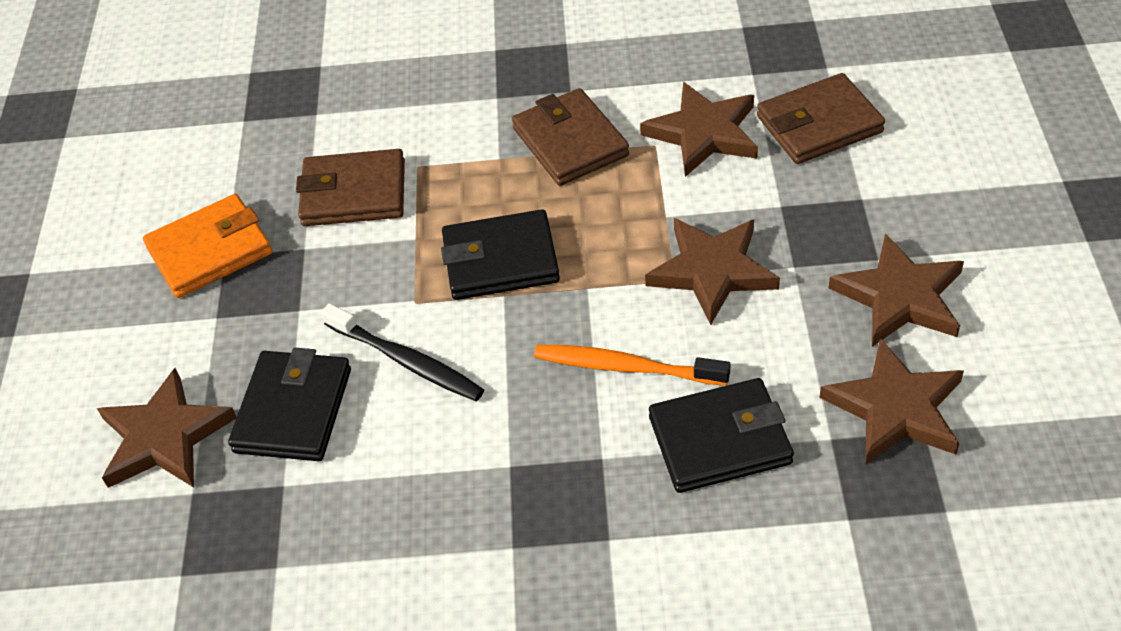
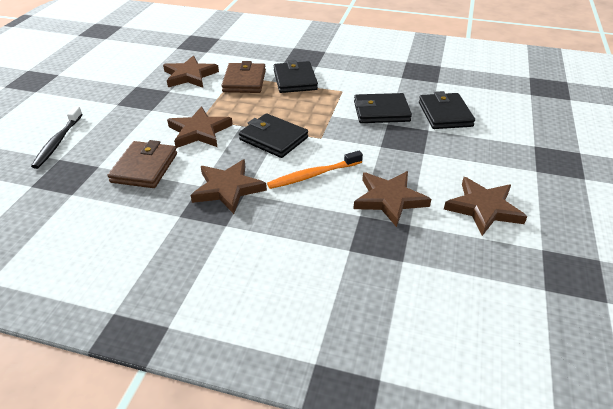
black wallet: 3 -> 4
brown wallet: 3 -> 2
orange wallet: 1 -> 0

